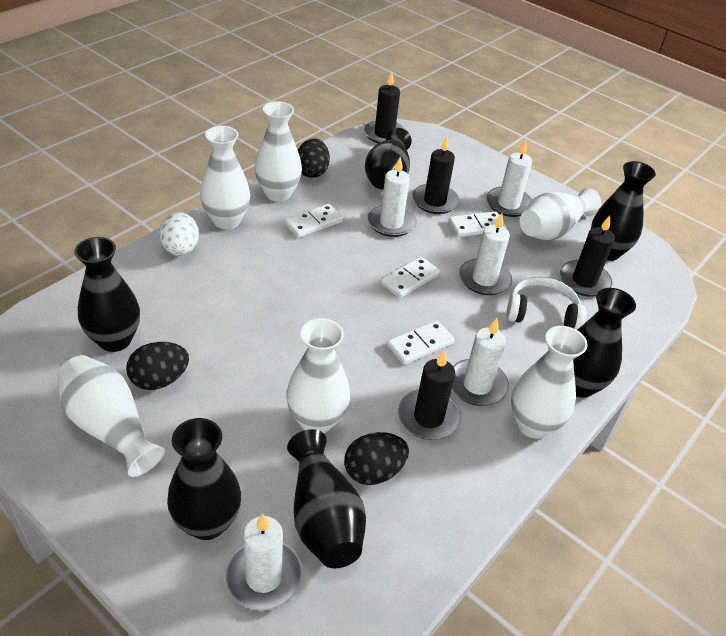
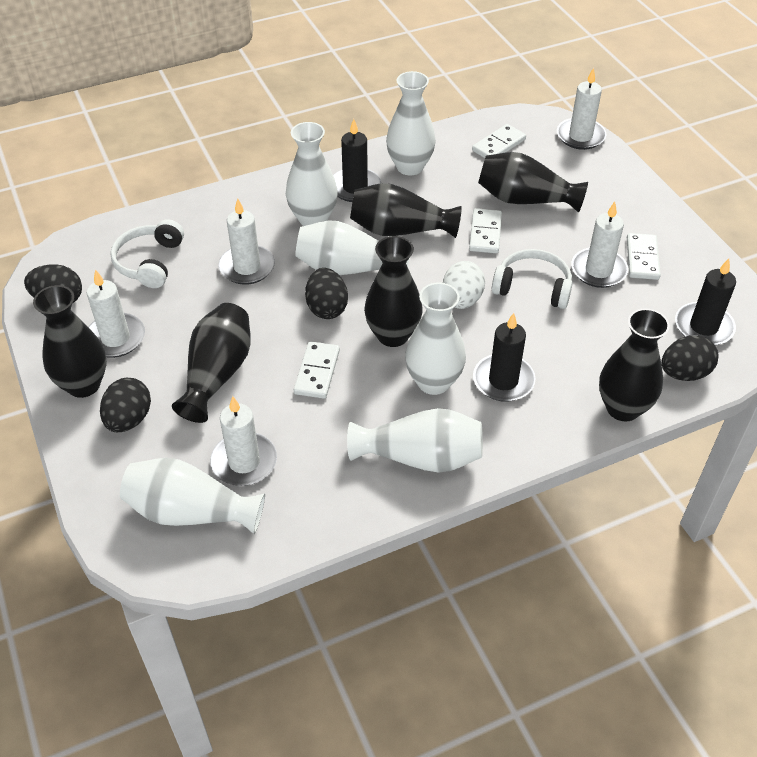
black candle: 4 -> 3
black egg: 3 -> 4
white headphones: 1 -> 2

